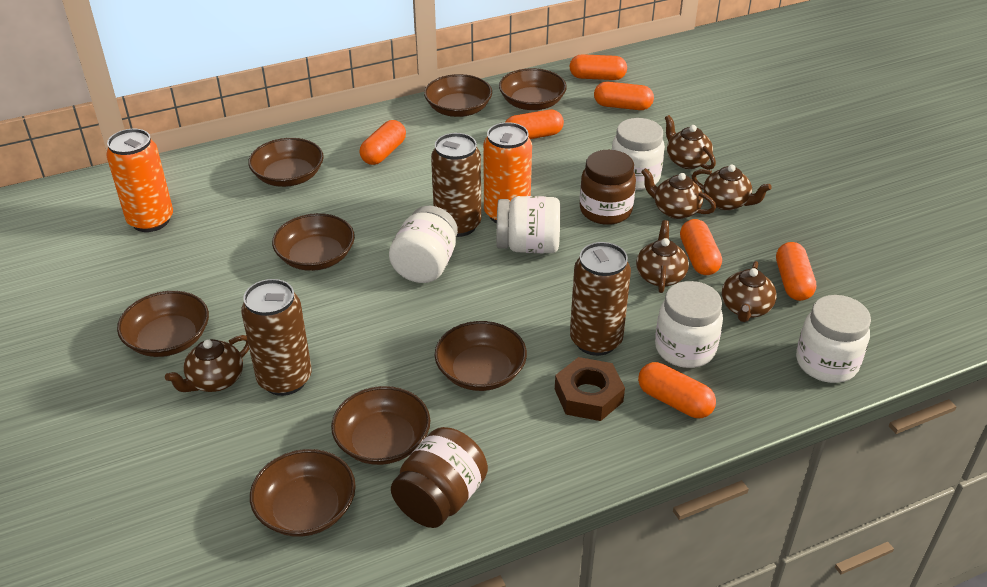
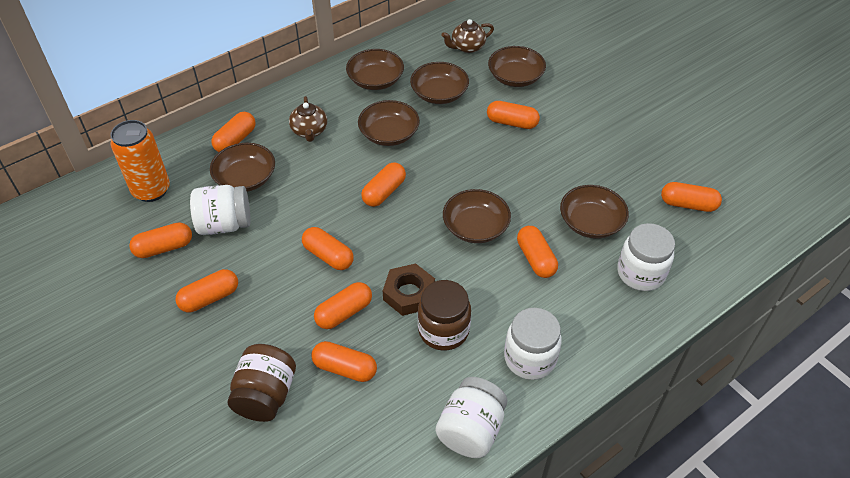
brown bowl: 8 -> 7
brown can: 3 -> 0
brown teapot: 6 -> 2
orange can: 2 -> 1
orange capsule: 7 -> 10
white jar: 5 -> 4

